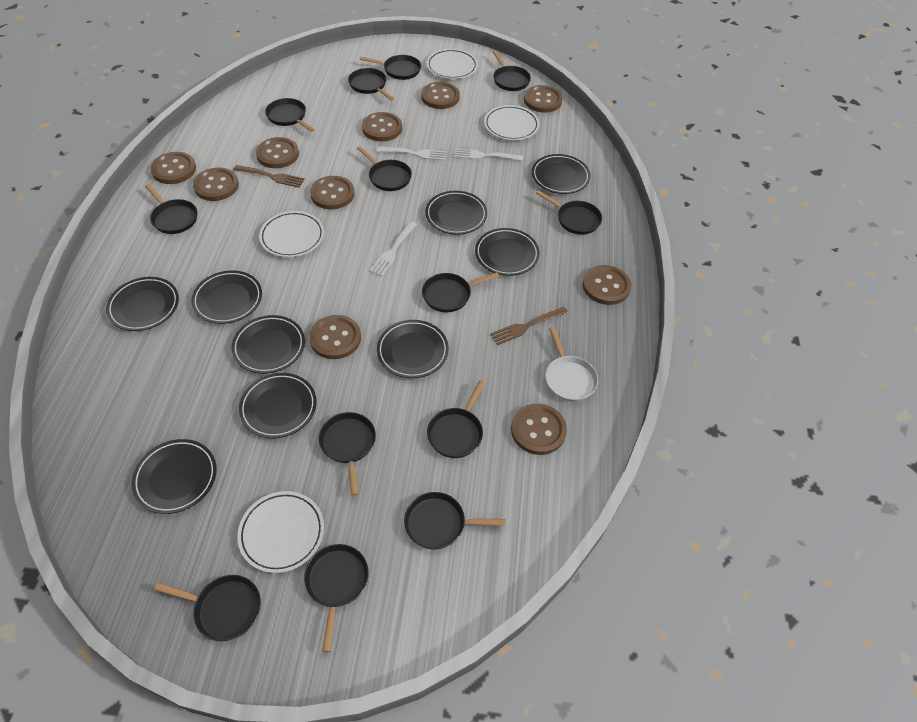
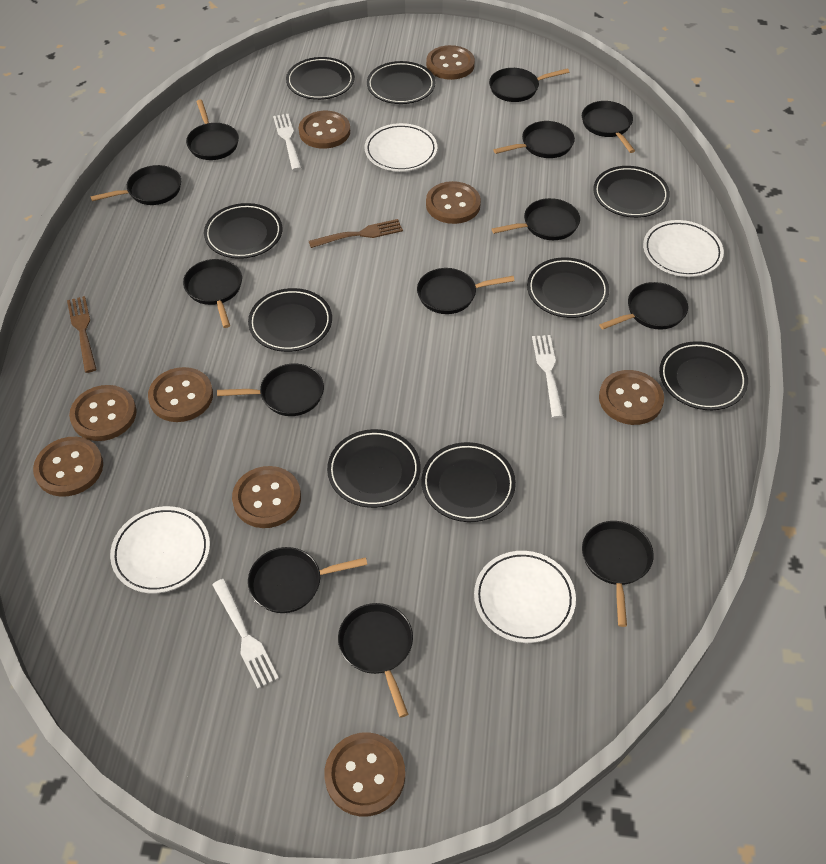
brown button: 10 -> 9
white pan: 1 -> 0

